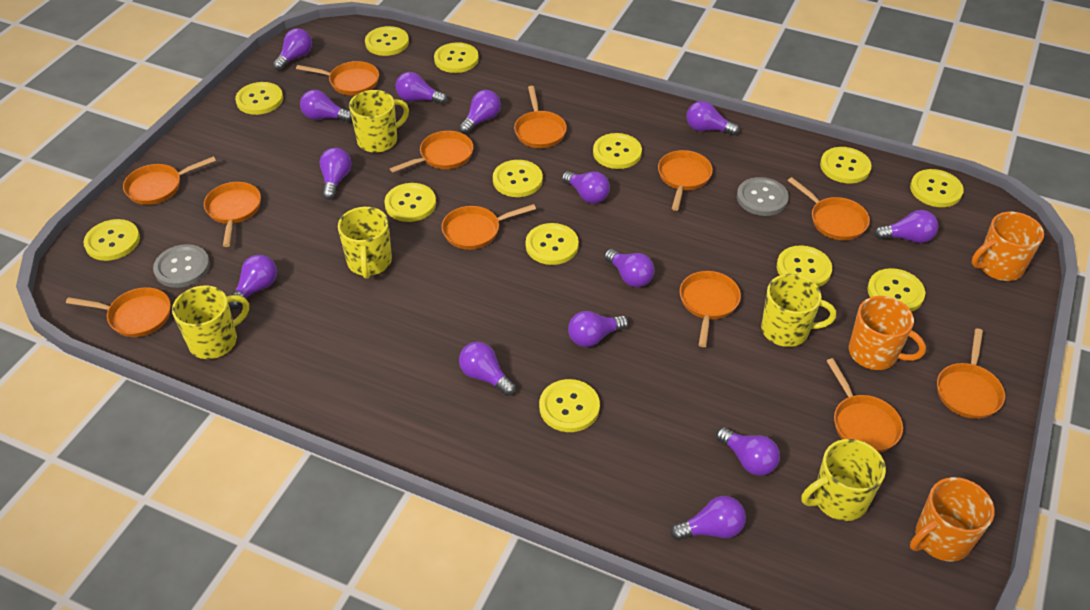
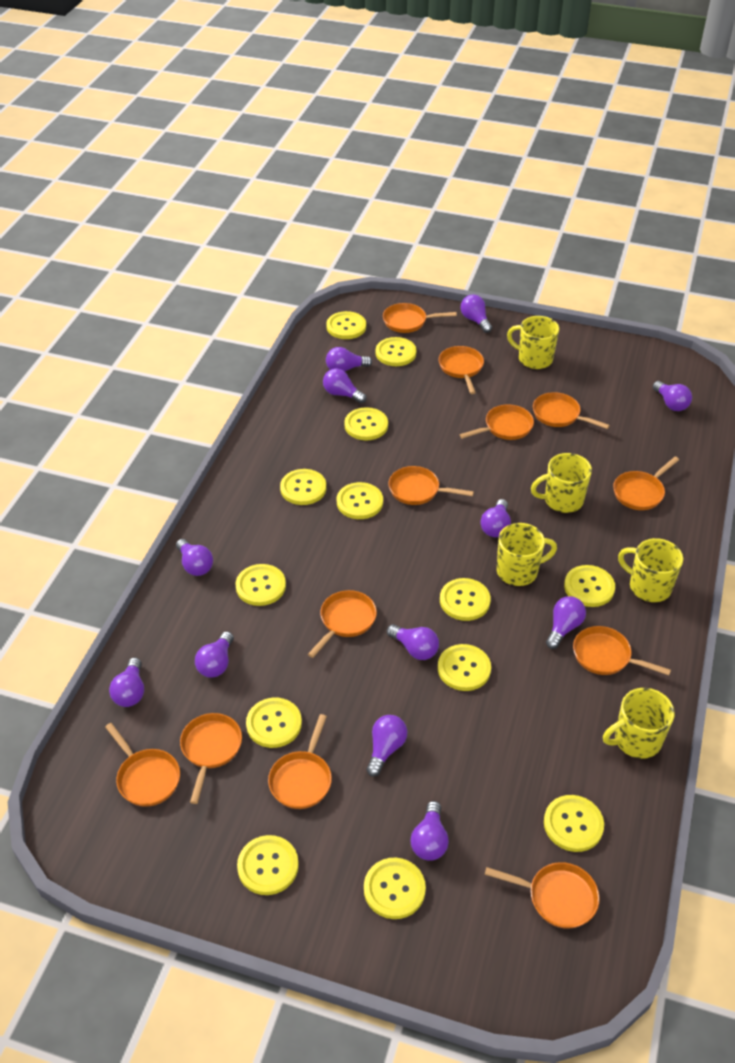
grey button: 2 -> 0
orange mug: 3 -> 0
purple light bulb: 14 -> 12

